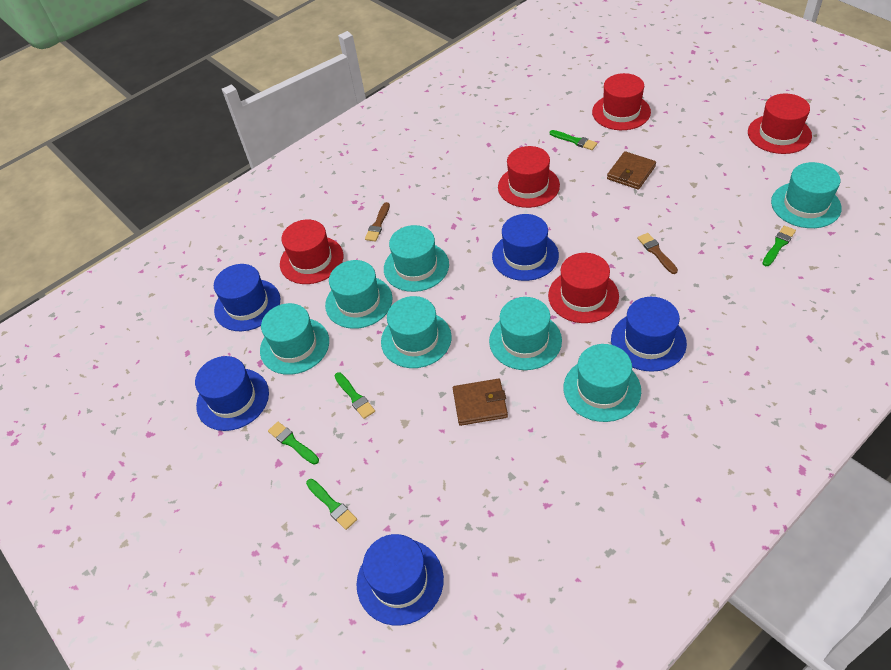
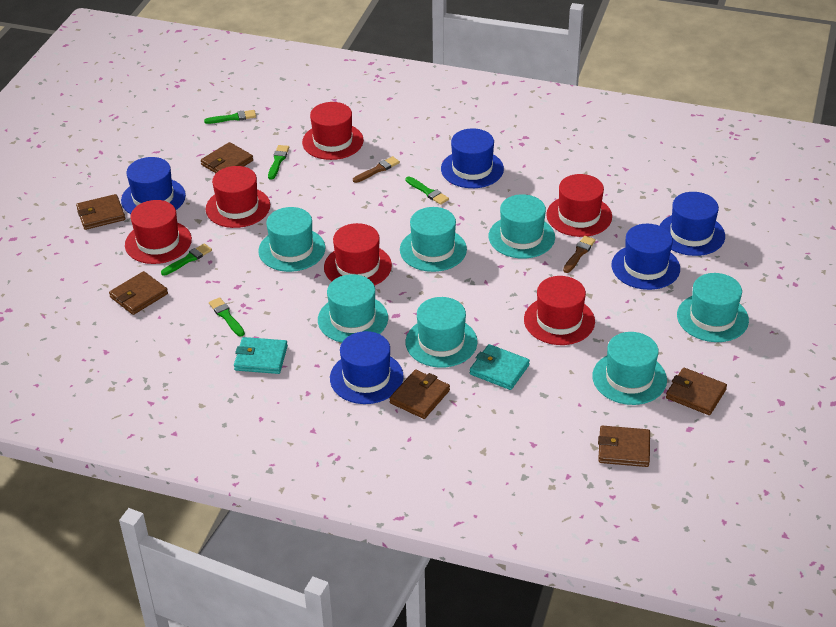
brown wallet: 2 -> 6
red hat: 5 -> 6
turquoise wallet: 0 -> 2

